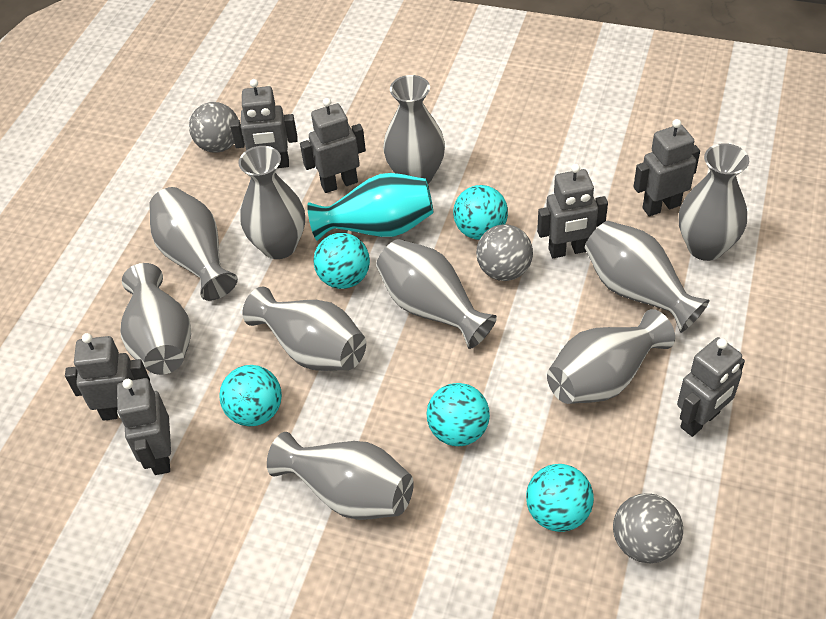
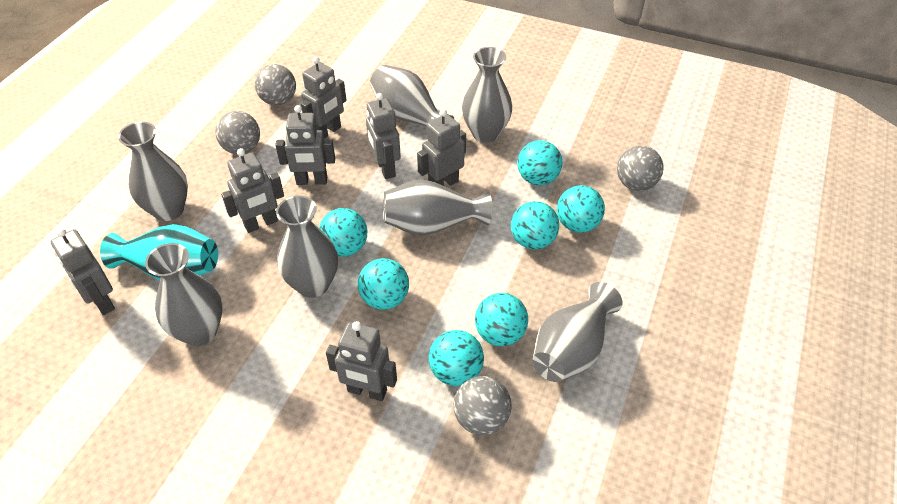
grey ball: 3 -> 4
grey vase: 10 -> 7
turquoise ball: 5 -> 7

